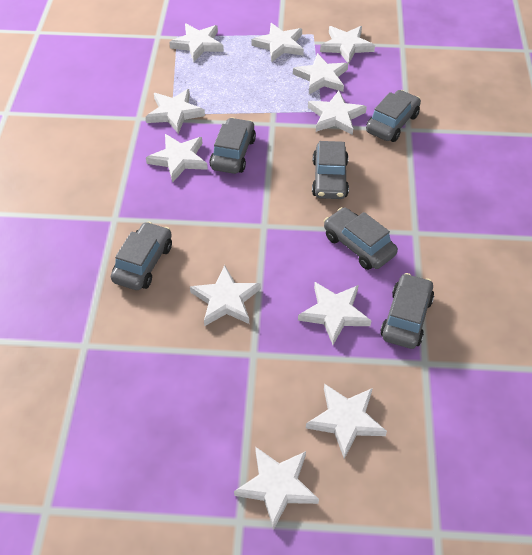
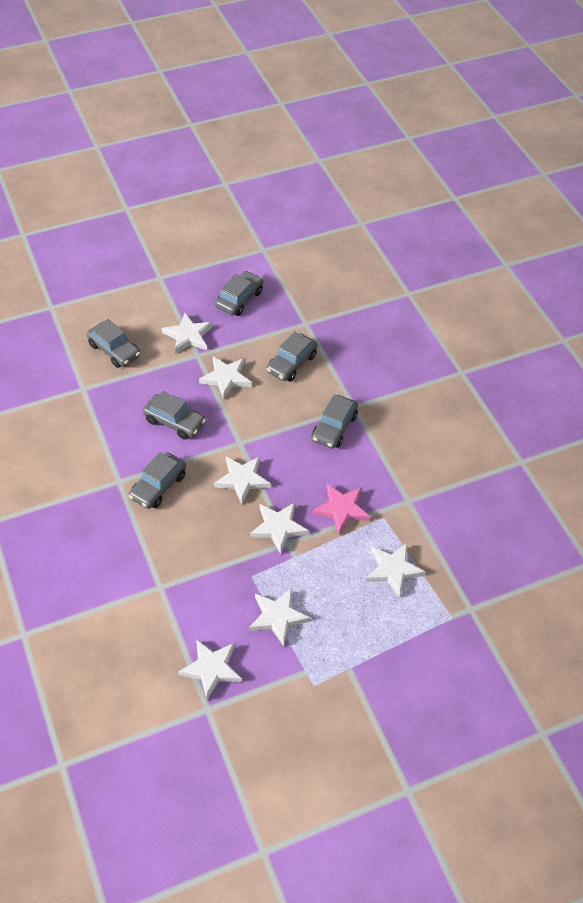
pink star: 0 -> 1
white star: 11 -> 7

